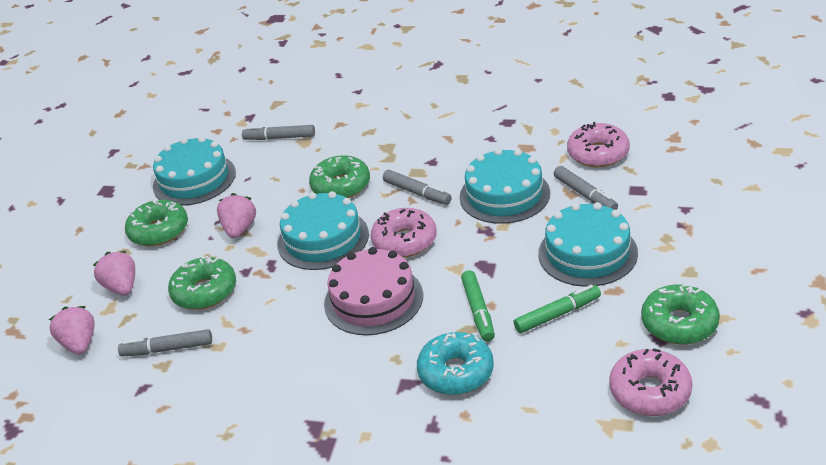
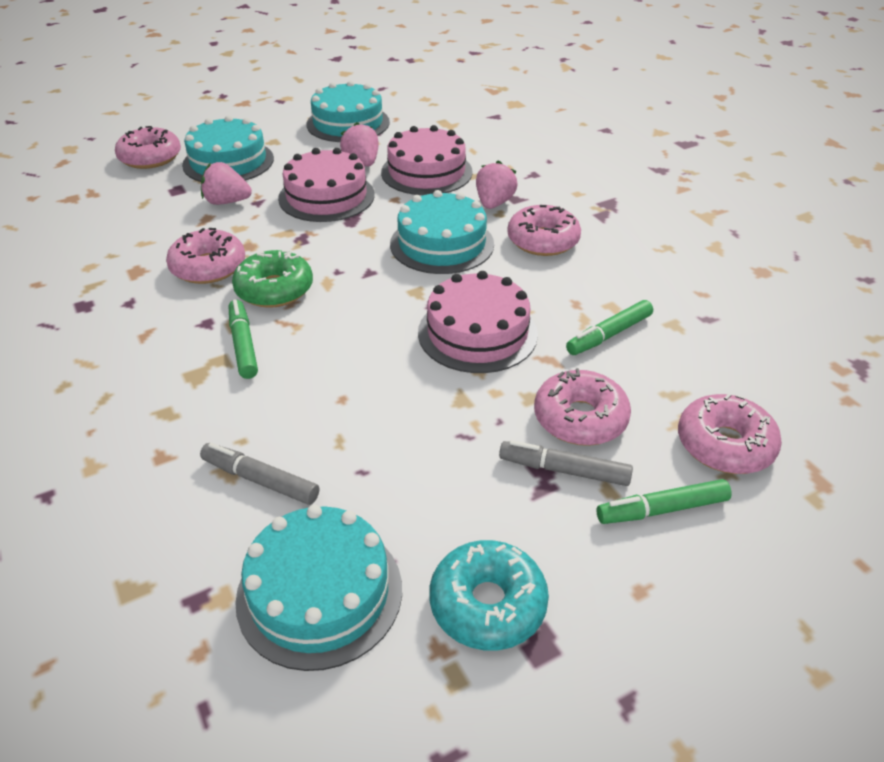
green donut: 4 -> 1
green marker: 2 -> 3
grey marker: 4 -> 2
pink cake: 1 -> 3
pink donut: 3 -> 5

